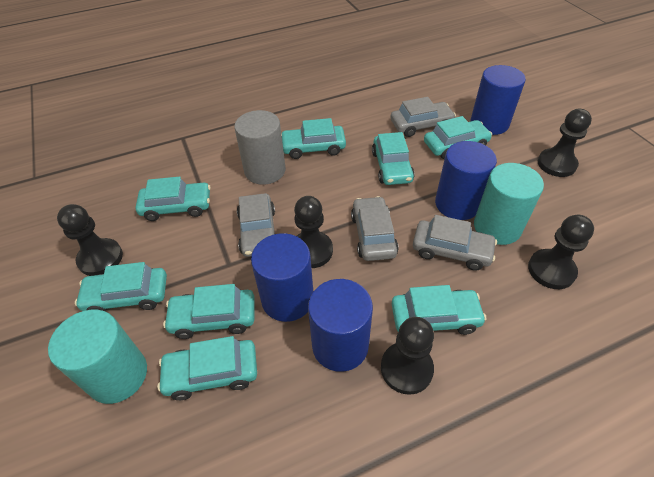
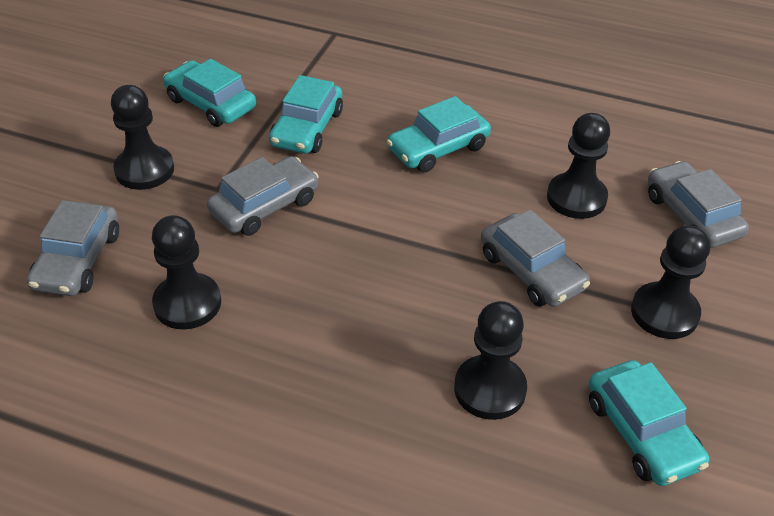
blue cylinder: 4 -> 0
grey cylinder: 1 -> 0
turquoise car: 8 -> 4
turquoise cylinder: 2 -> 0

